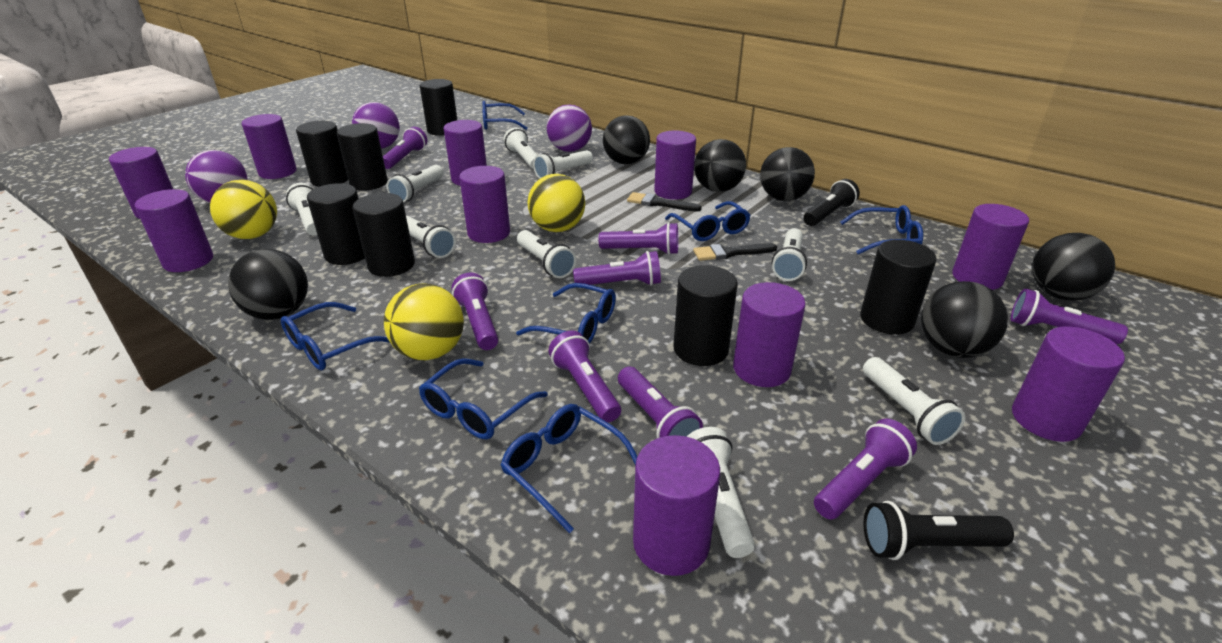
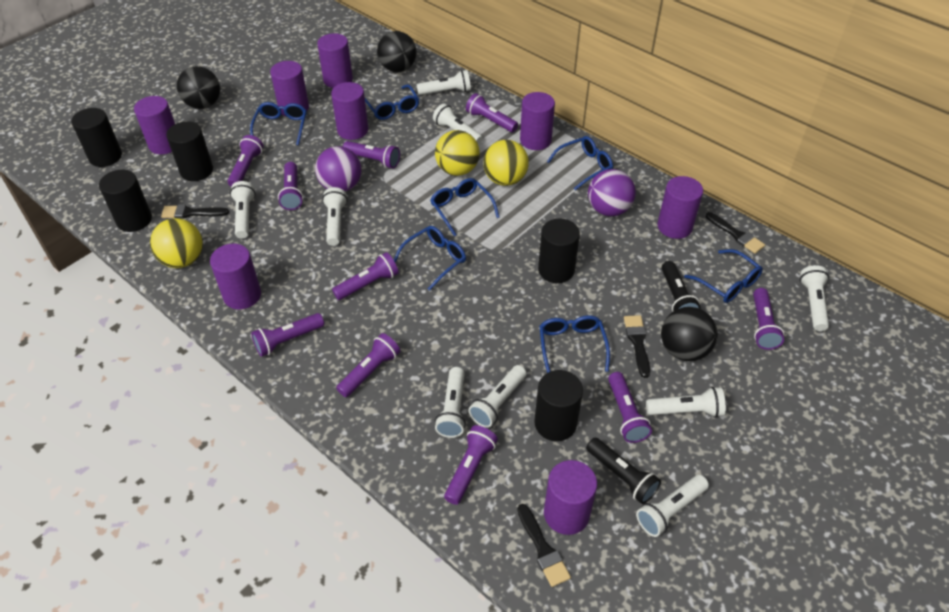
black ball: 6 -> 3
black brush: 2 -> 4
black cylinder: 7 -> 5
purple ball: 3 -> 2
purple cylinder: 10 -> 8
purple flashlight: 8 -> 10

